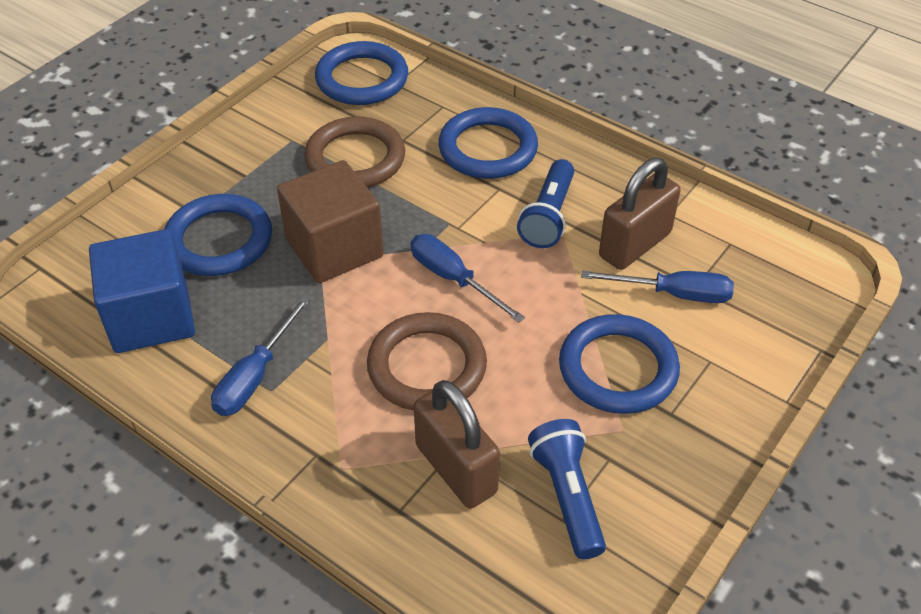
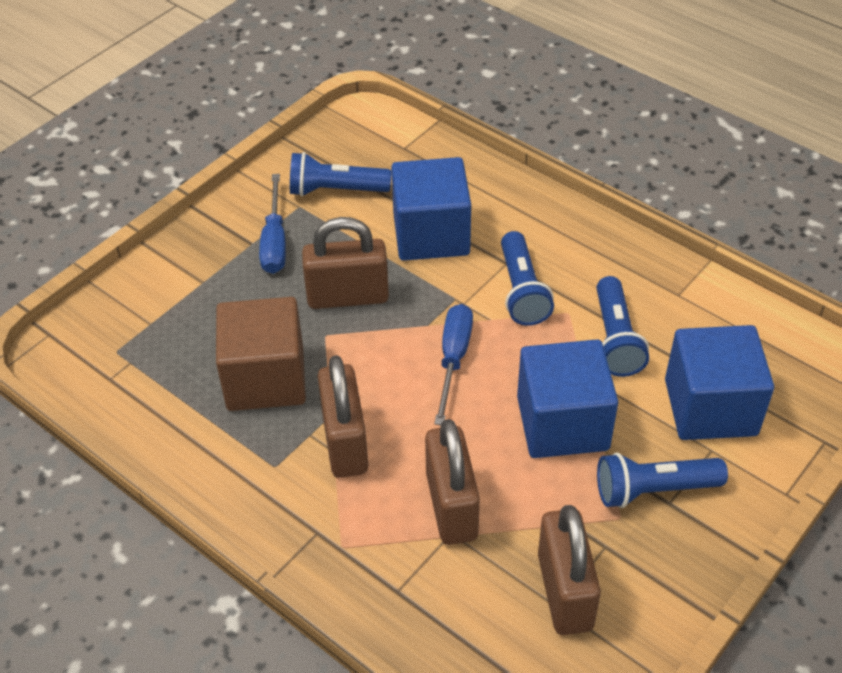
blue cube: 1 -> 3
blue flashlight: 2 -> 4
blue ring: 4 -> 0
blue screwdriver: 3 -> 2
brown padlock: 2 -> 4
brown ring: 2 -> 0

